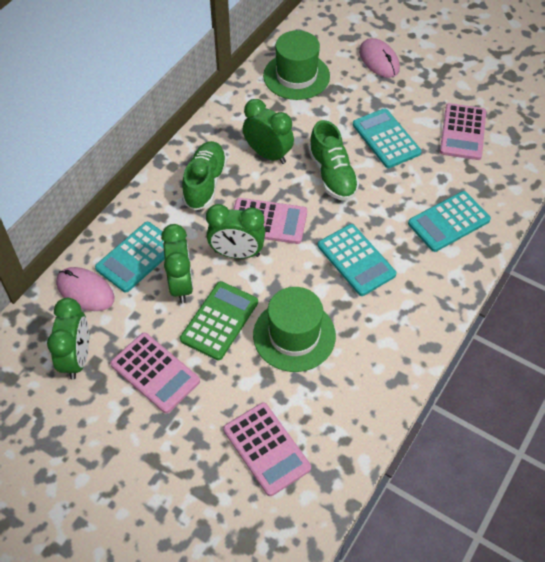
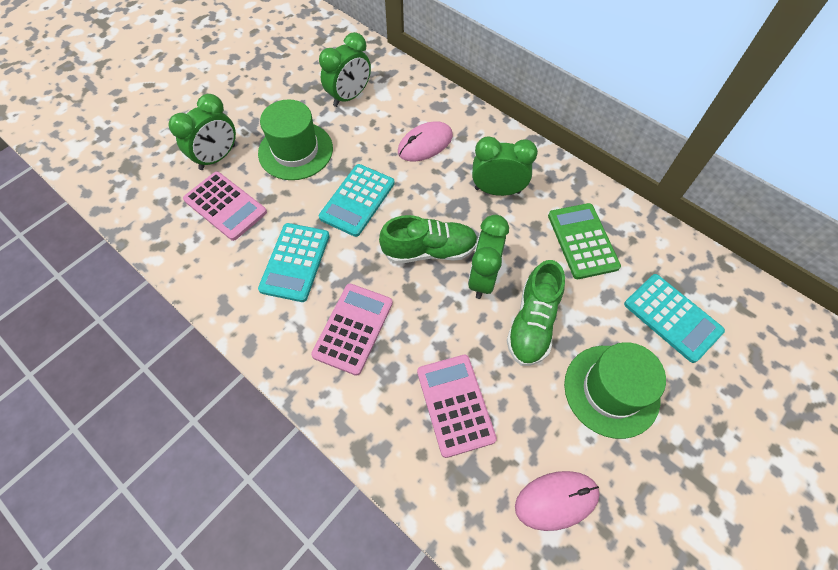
pink calculator: 4 -> 3
turquoise calculator: 4 -> 3

